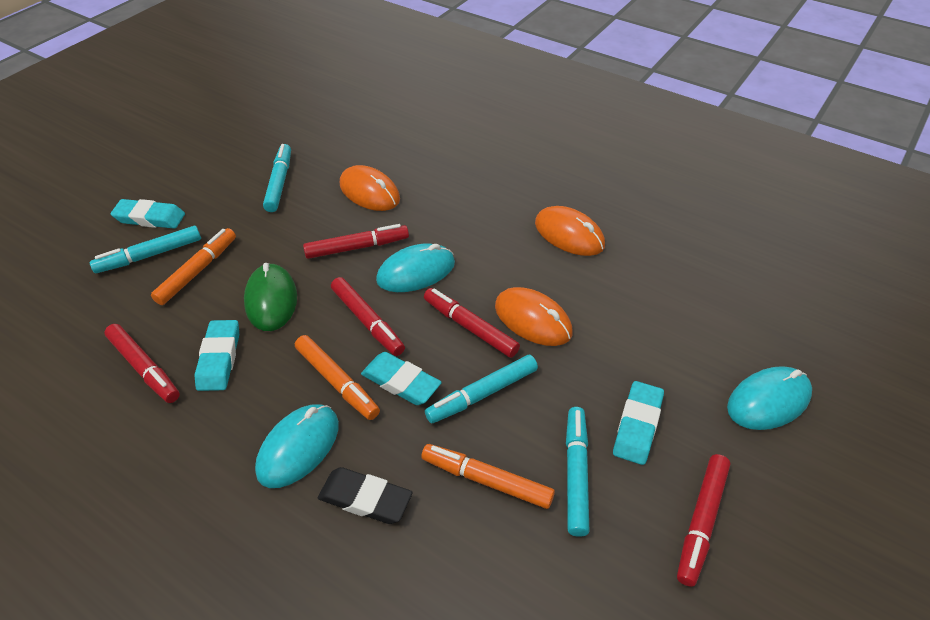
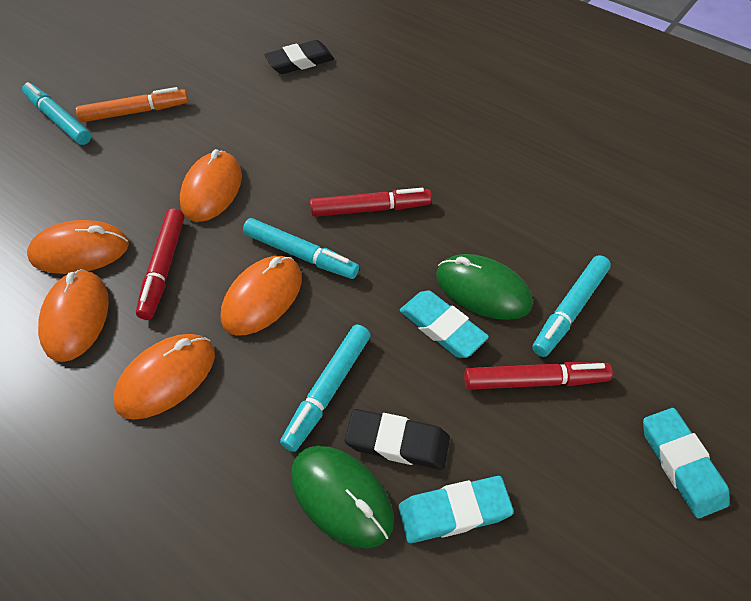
black eraser: 1 -> 2
green mouse: 1 -> 2
orange marker: 3 -> 1
orange mouse: 3 -> 5
red marker: 5 -> 3
turquoise eraser: 4 -> 3
turquoise mouse: 3 -> 0

